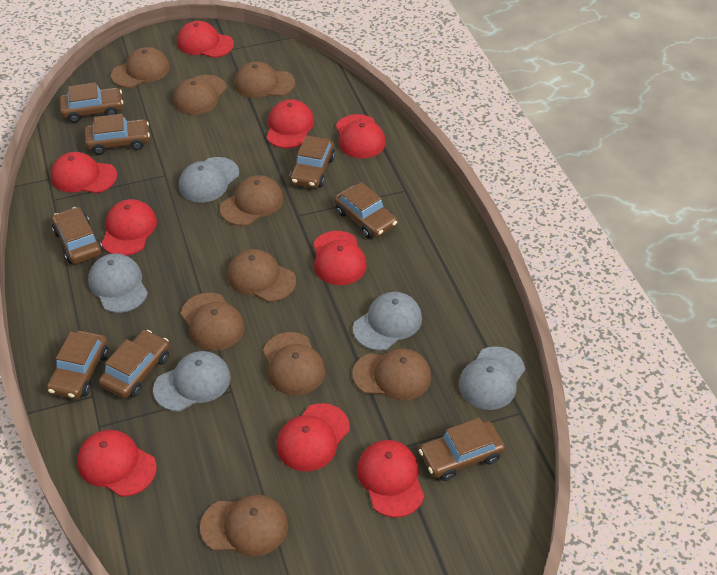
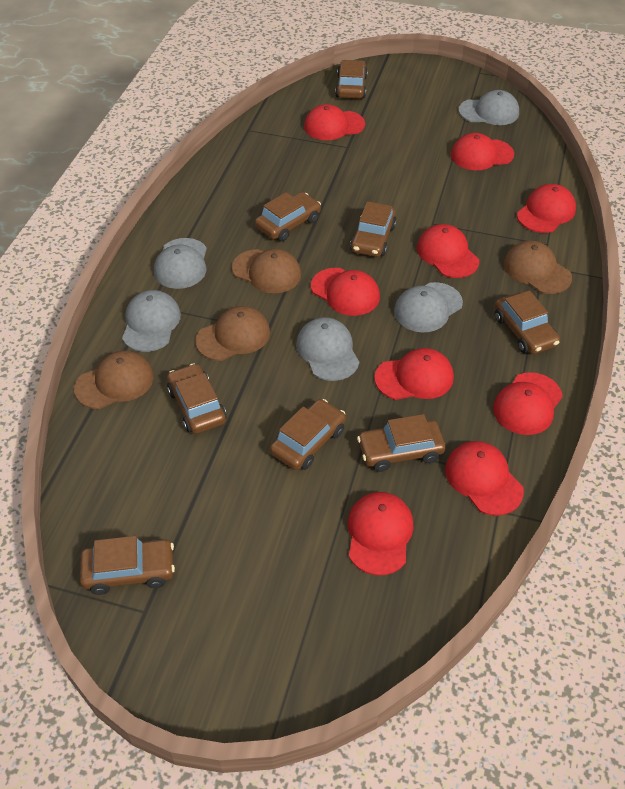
brown cap: 9 -> 4

